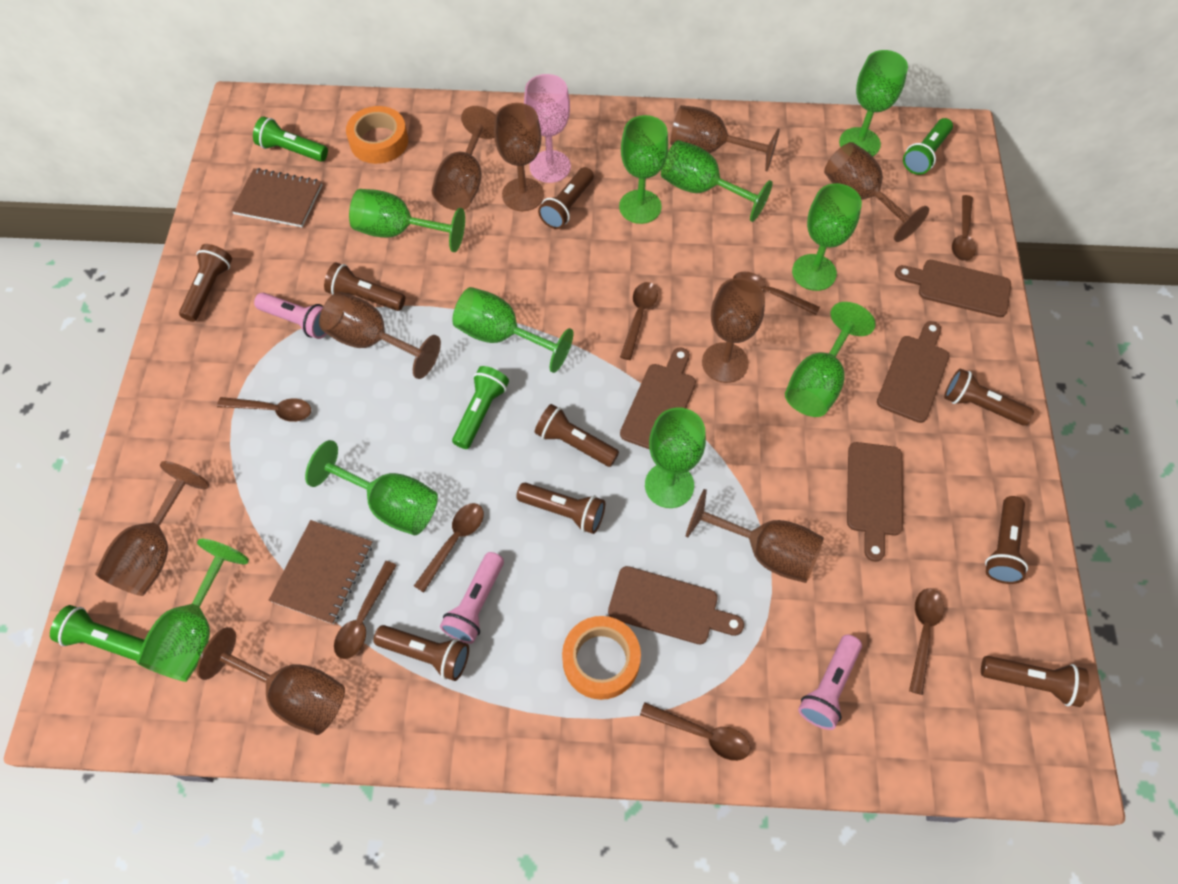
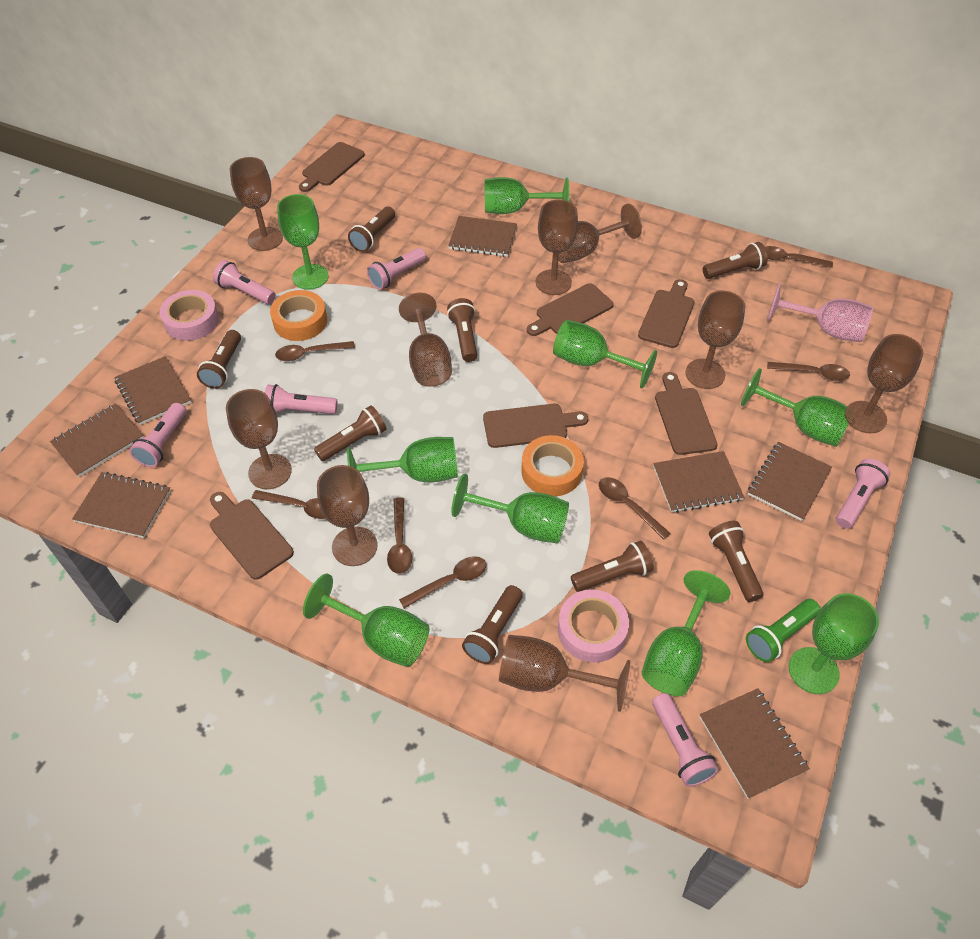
brown cutting board: 5 -> 6
brown flashlight: 9 -> 8
brown notebook: 2 -> 7
brown spoon: 8 -> 7
green flashlight: 4 -> 1
green goblet: 10 -> 9
pink flashlight: 3 -> 6
pink tape: 0 -> 2

